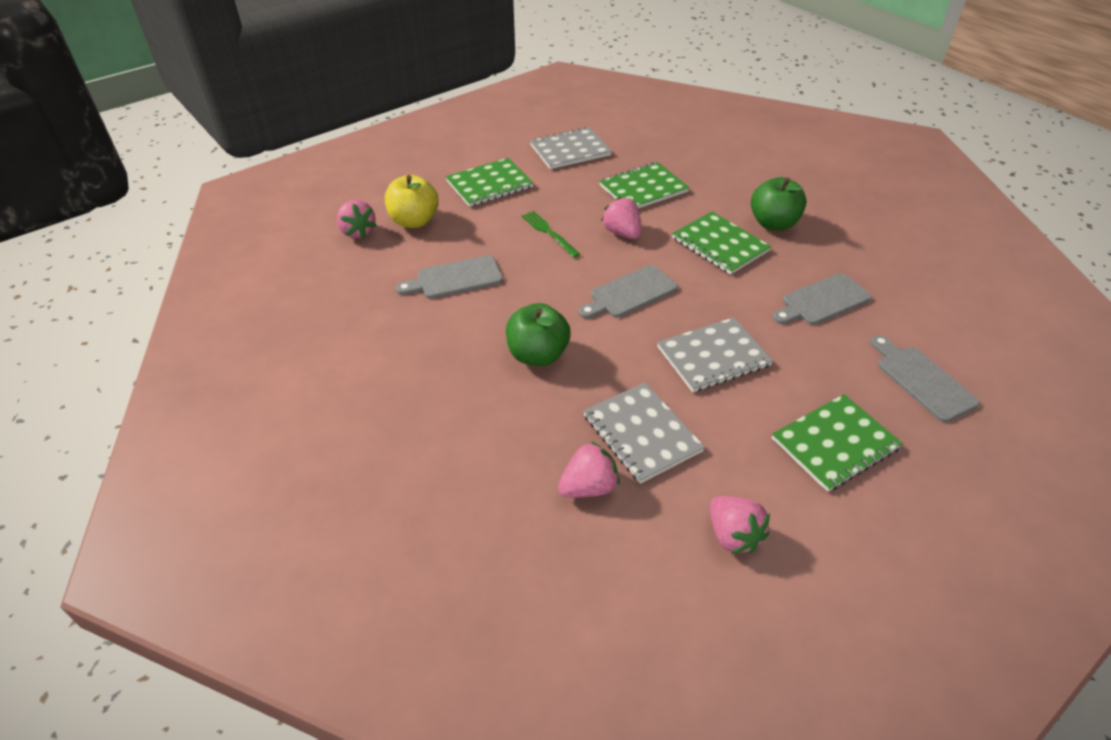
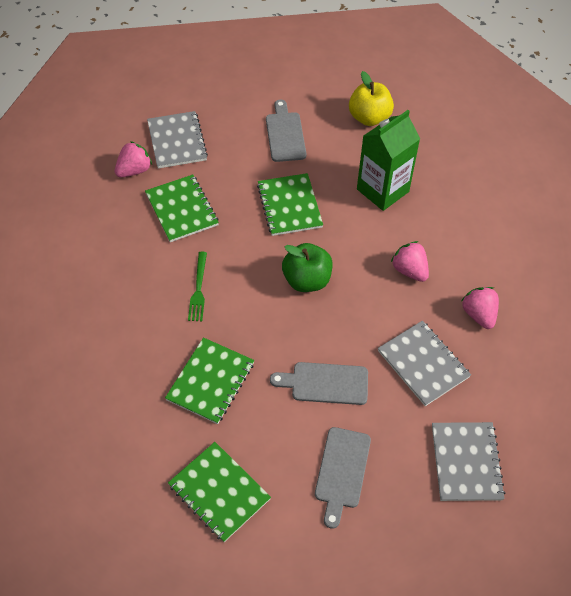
green apple: 2 -> 1
green carton: 0 -> 1
grey cutting board: 4 -> 3
pink strawberry: 4 -> 3

